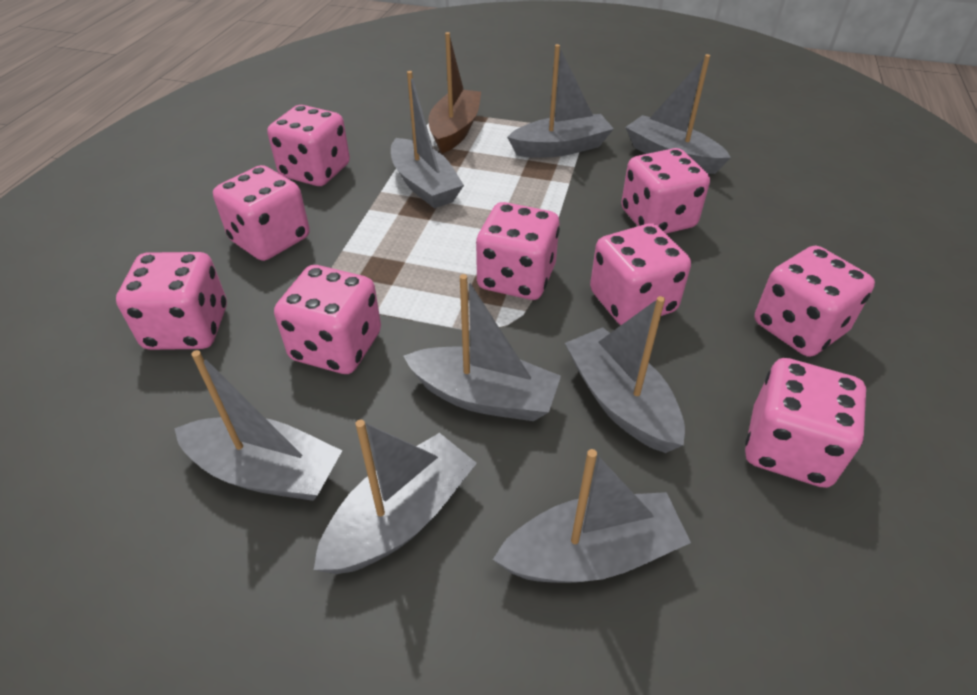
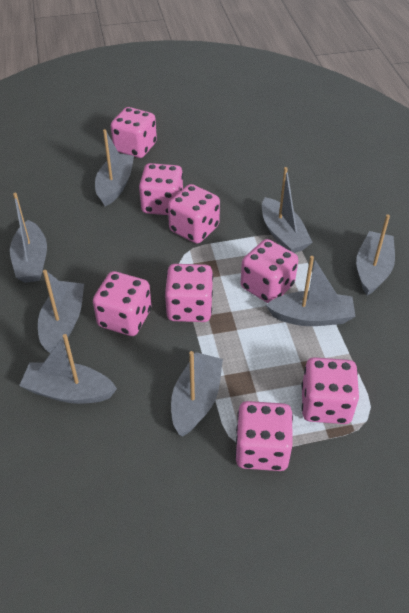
brown boat: 1 -> 0
pink dice: 9 -> 8

